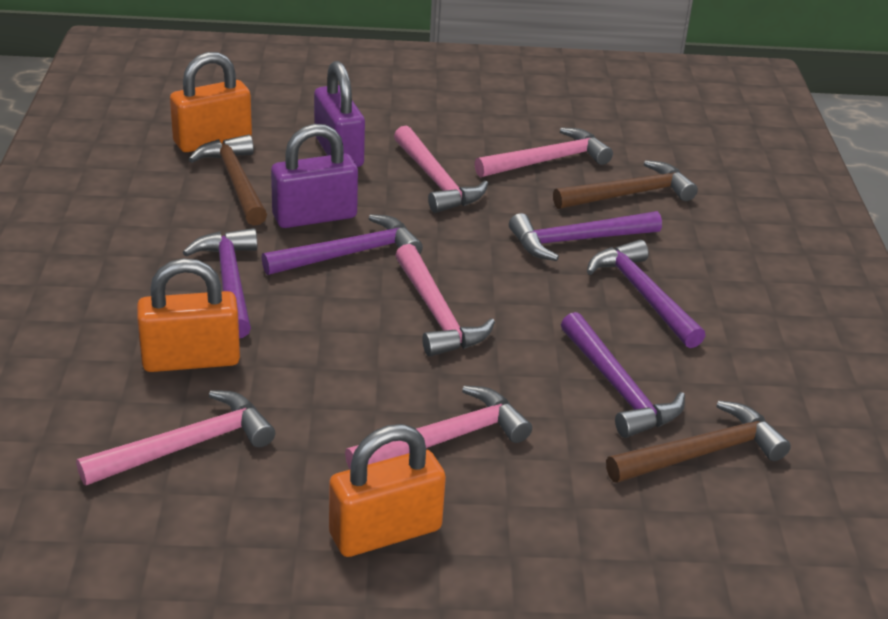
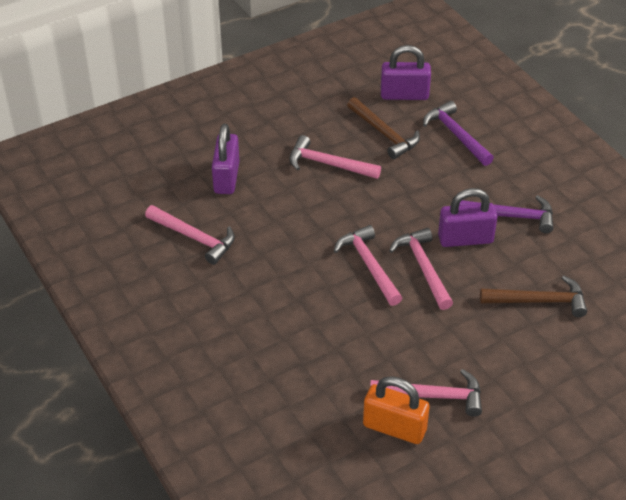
brown hammer: 3 -> 2
orange padlock: 3 -> 1
purple hammer: 5 -> 2
purple padlock: 2 -> 3

